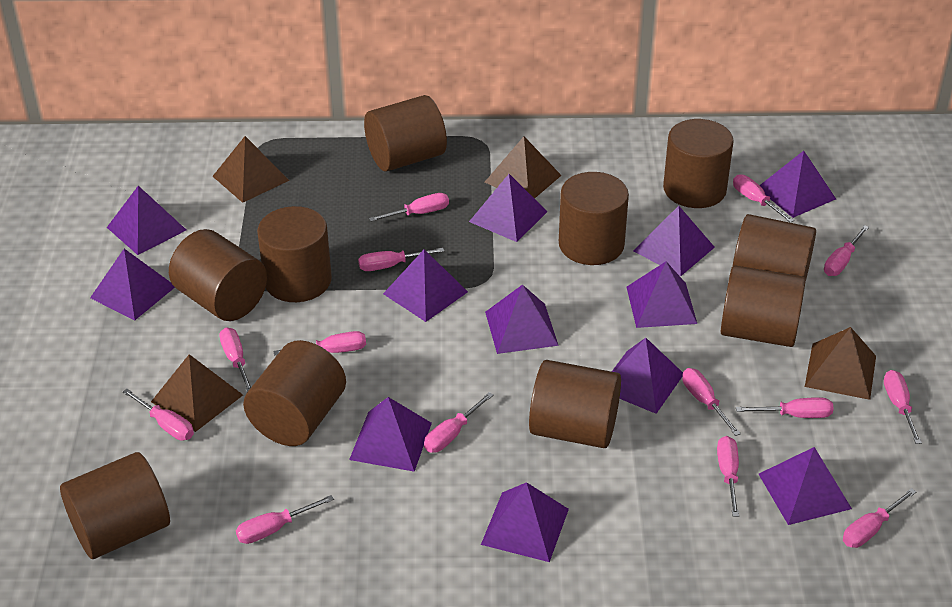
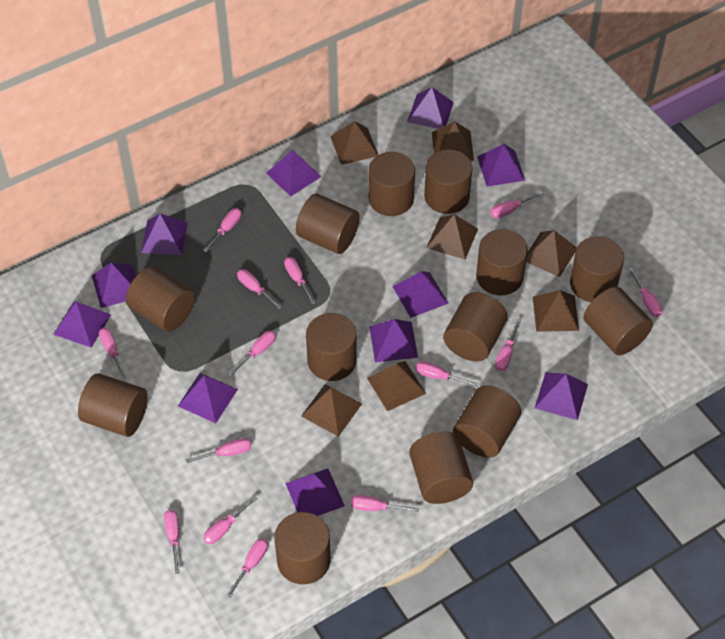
brown cylinder: 10 -> 13
brown pyramid: 4 -> 7
purple pyramid: 12 -> 11

